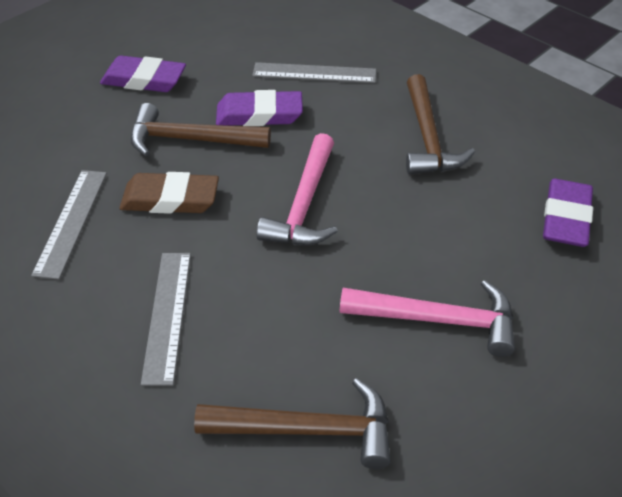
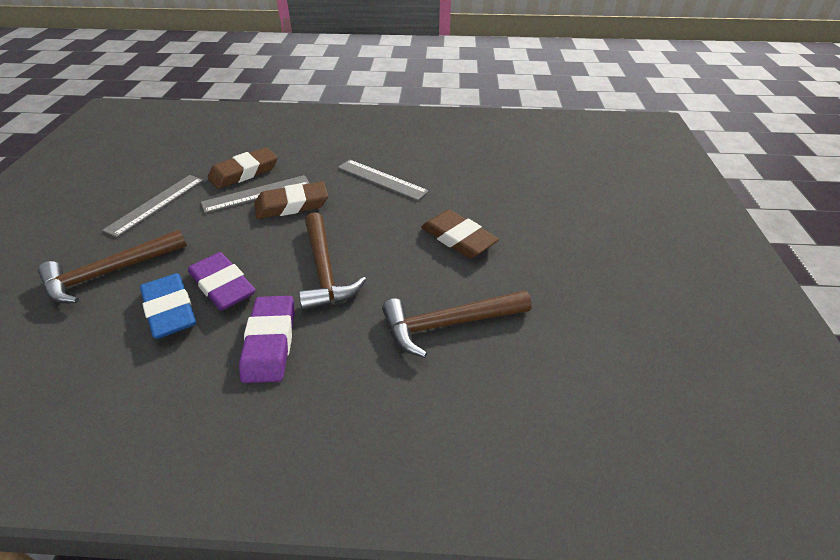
blue eraser: 0 -> 1
brown eraser: 1 -> 3
pink hammer: 2 -> 0
purple eraser: 3 -> 2

